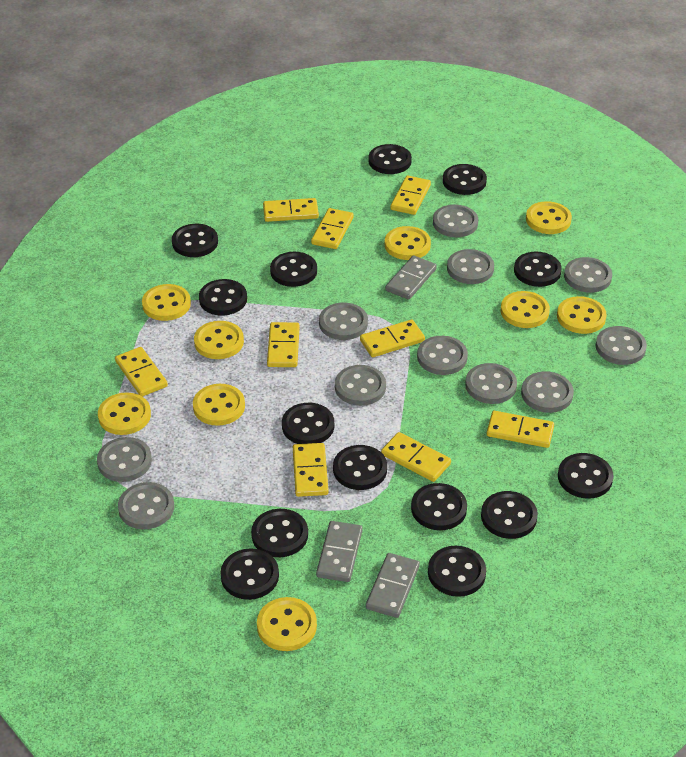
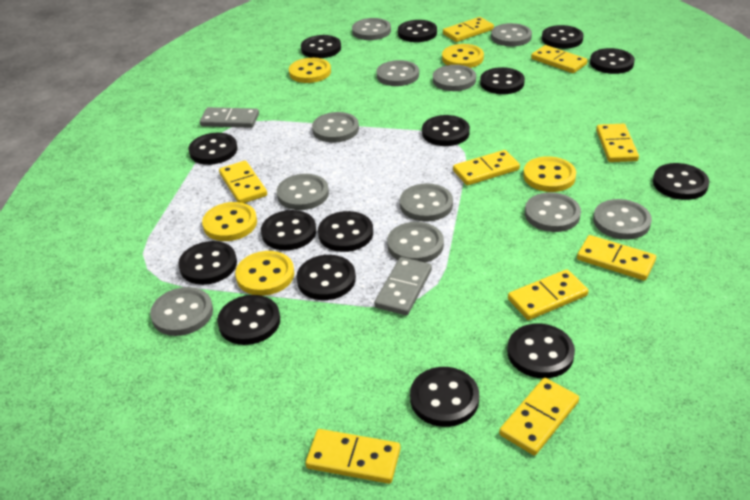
black button: 14 -> 15
grey domino: 3 -> 2
yellow button: 9 -> 5

